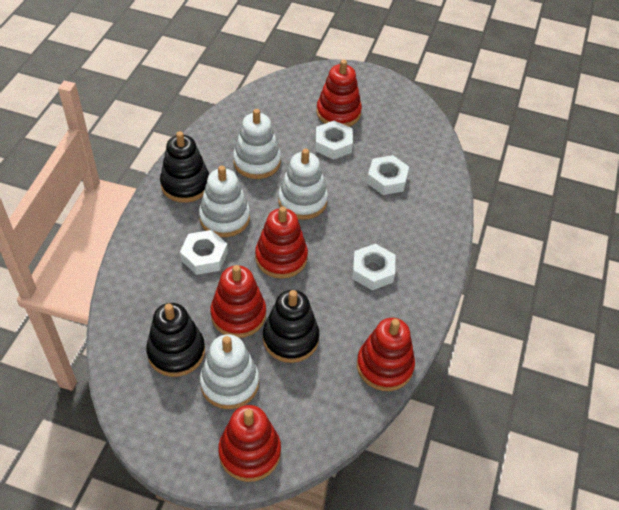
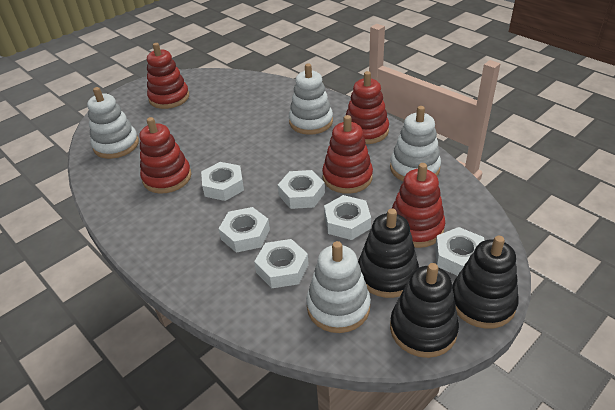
white nut: 4 -> 6

